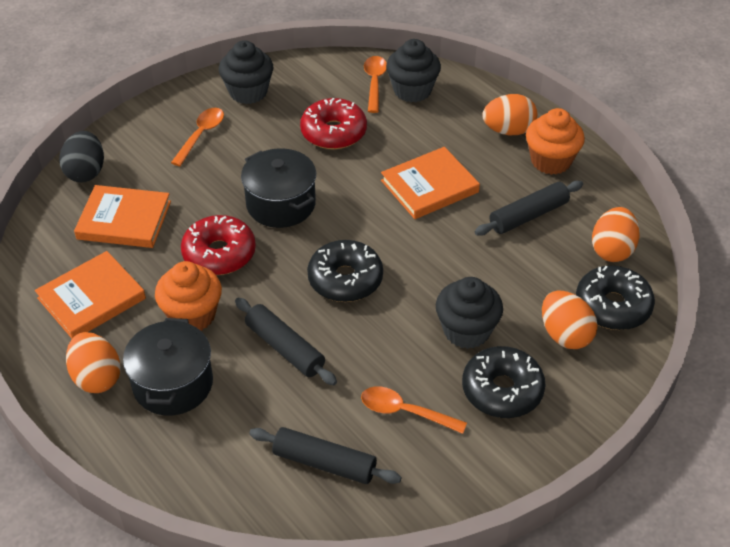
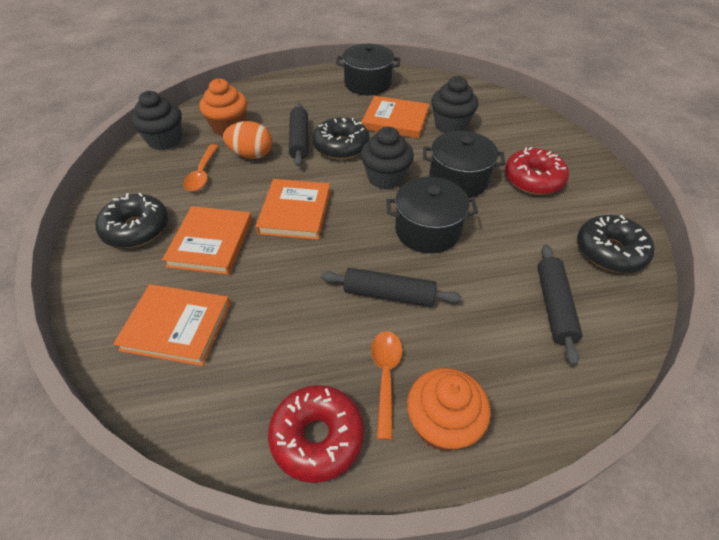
black egg: 1 -> 0
black pot: 2 -> 3
orange book: 3 -> 4
orange egg: 4 -> 1
orange spoon: 3 -> 2

